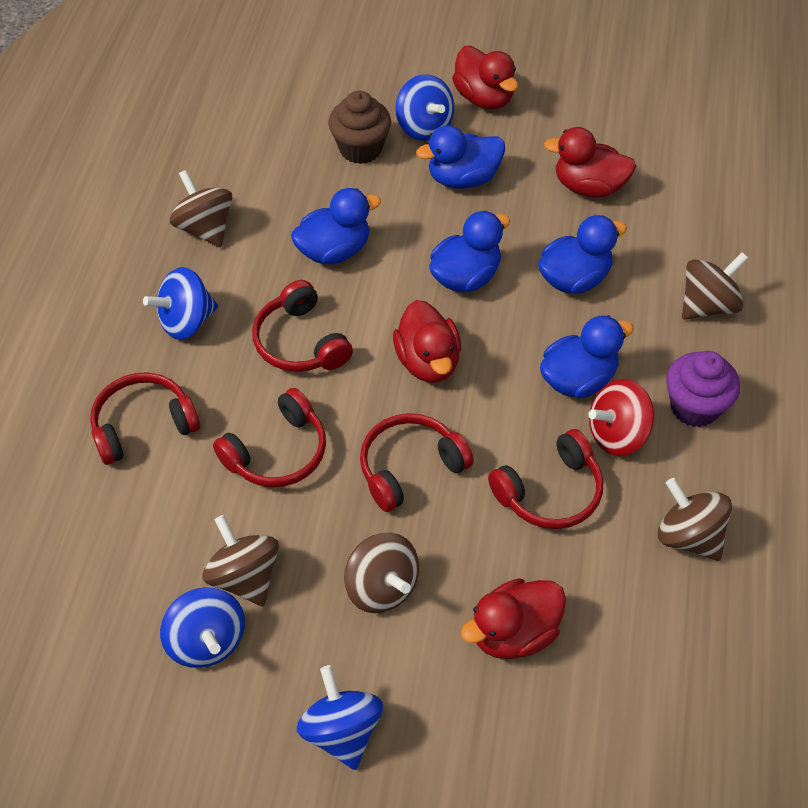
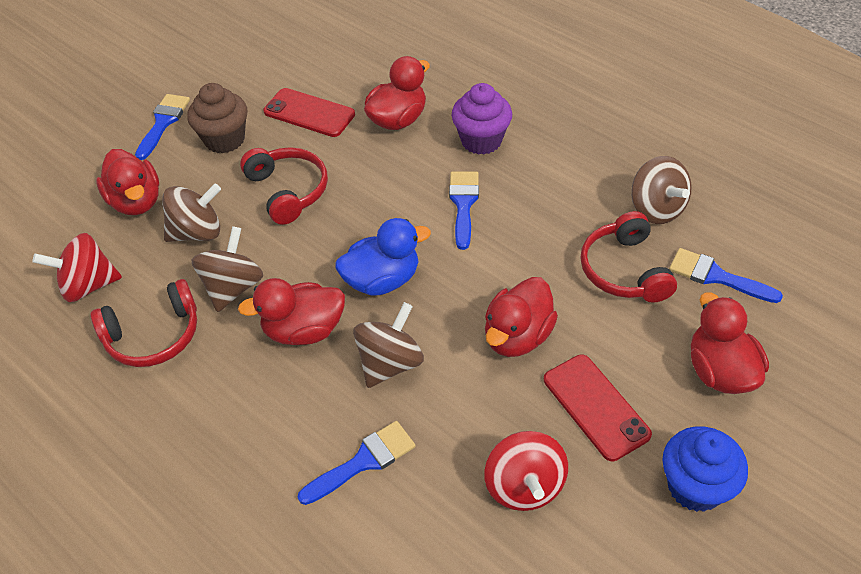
blue brush: 0 -> 4
blue cupcake: 0 -> 1
blue duck: 5 -> 1
blue spinning top: 4 -> 0
brown spinning top: 5 -> 4
red duck: 4 -> 5
red headphones: 5 -> 3
red phone: 0 -> 2
red spinning top: 1 -> 2

